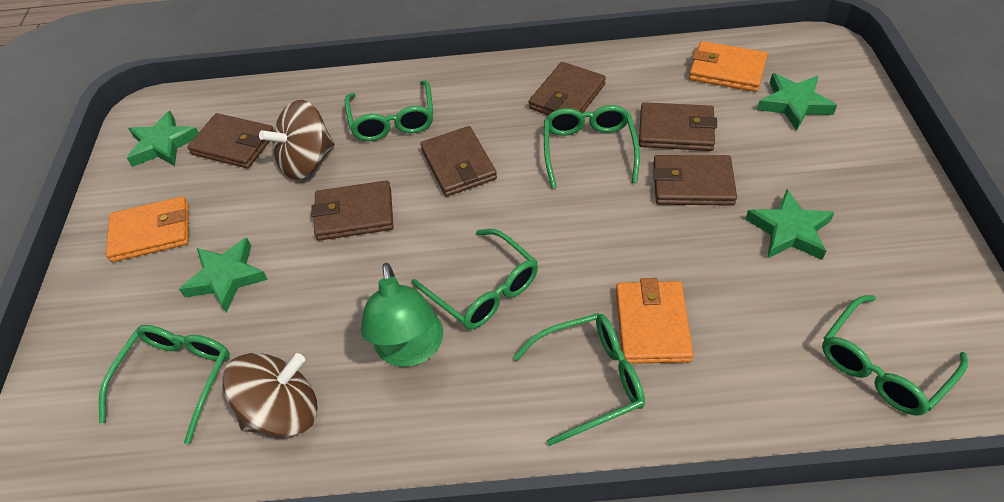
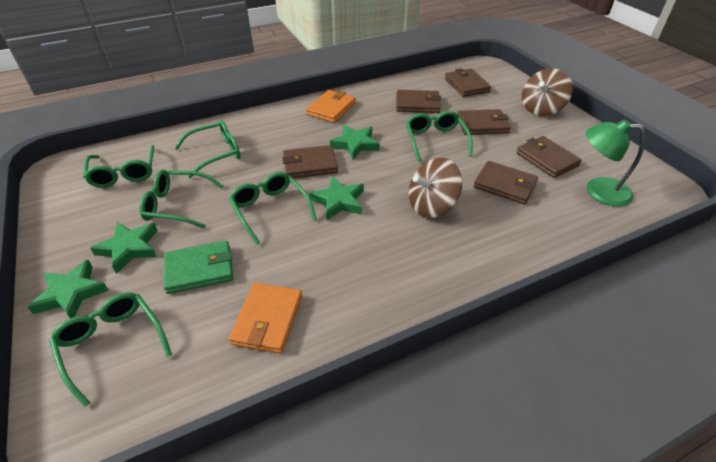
green wallet: 0 -> 1
orange wallet: 3 -> 2

